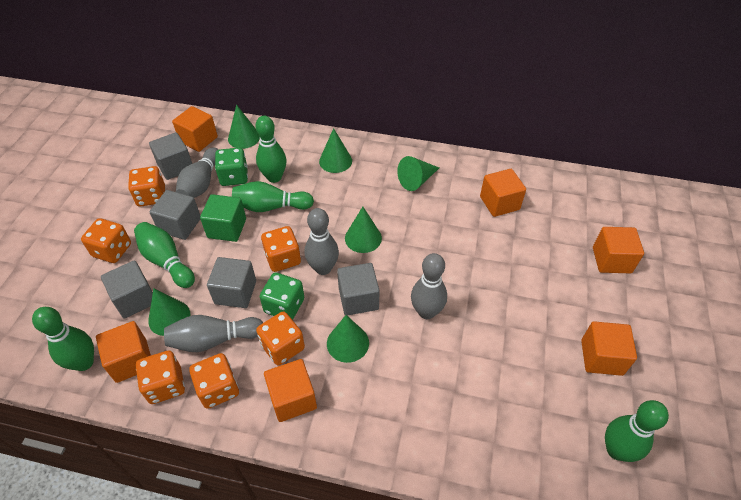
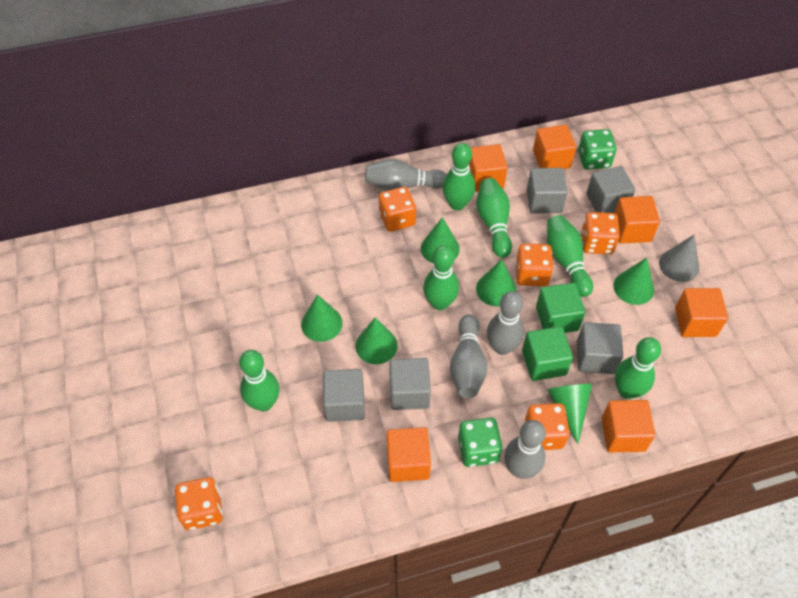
green bowling pin: 5 -> 6
green cube: 1 -> 2
grey cone: 0 -> 1
orange dice: 6 -> 5

